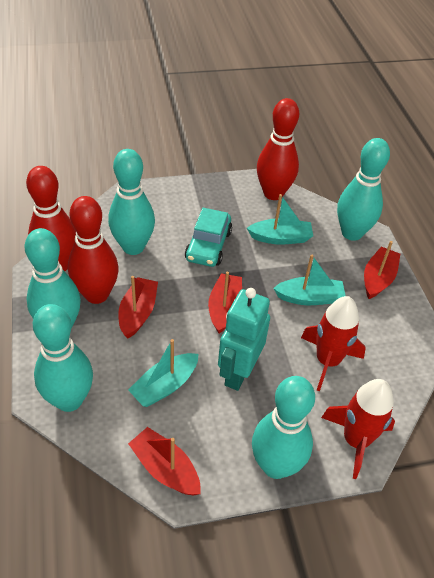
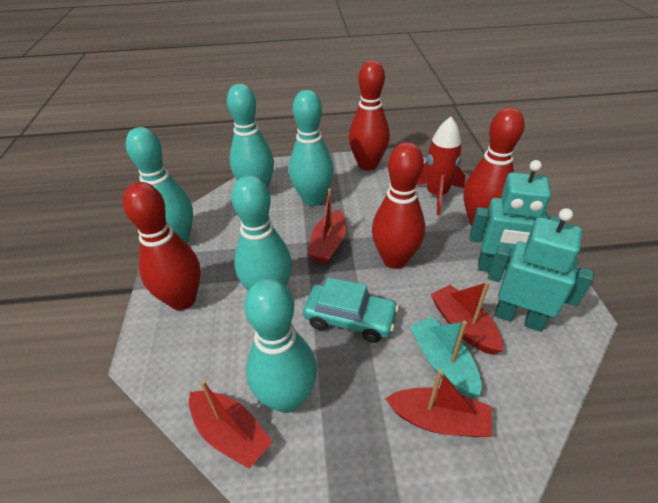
red bowling pin: 3 -> 4
red rocket: 2 -> 1
turquoise boat: 3 -> 1
turquoise robot: 1 -> 2

